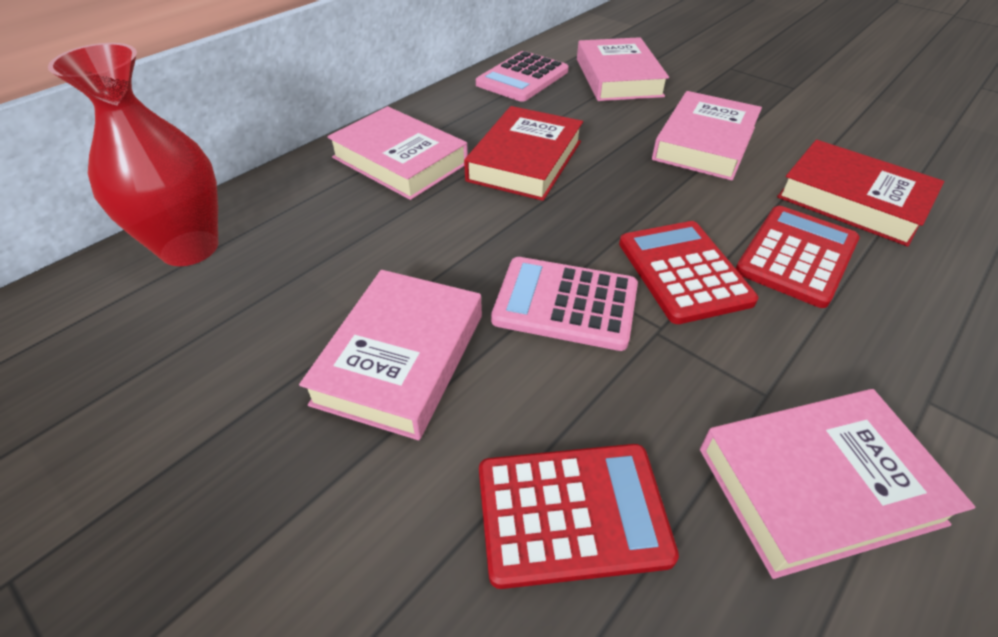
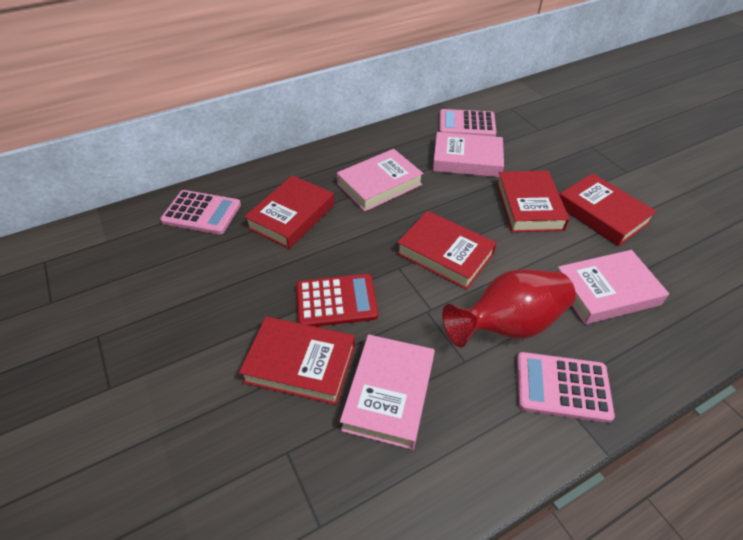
pink book: 5 -> 4
pink calculator: 2 -> 3
red book: 2 -> 5
red calculator: 3 -> 1

